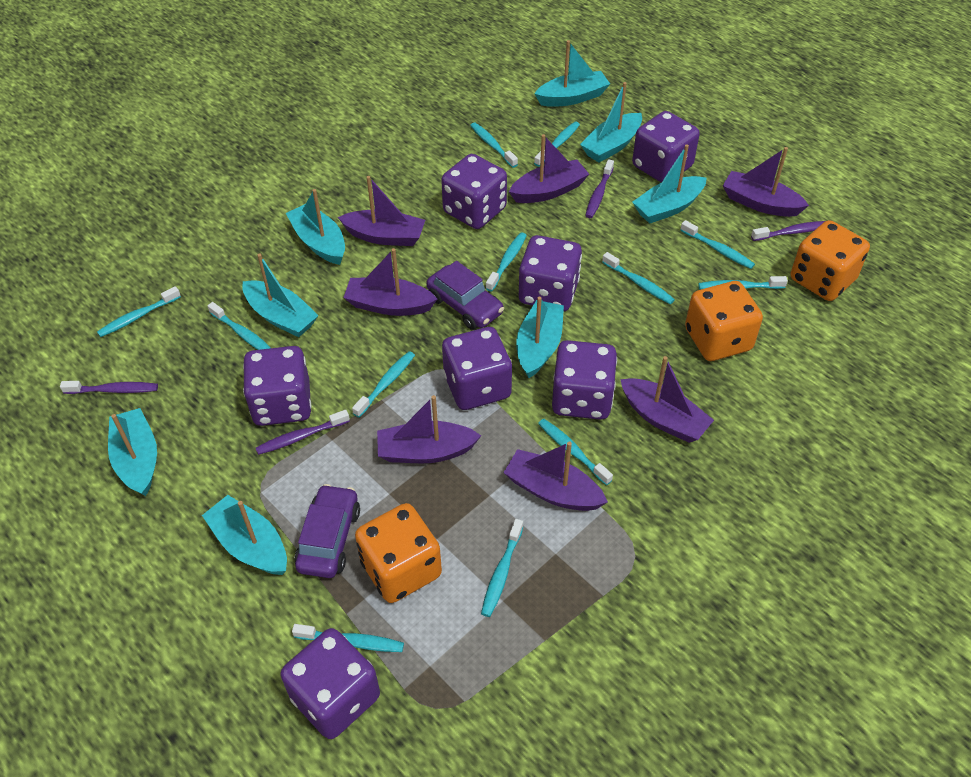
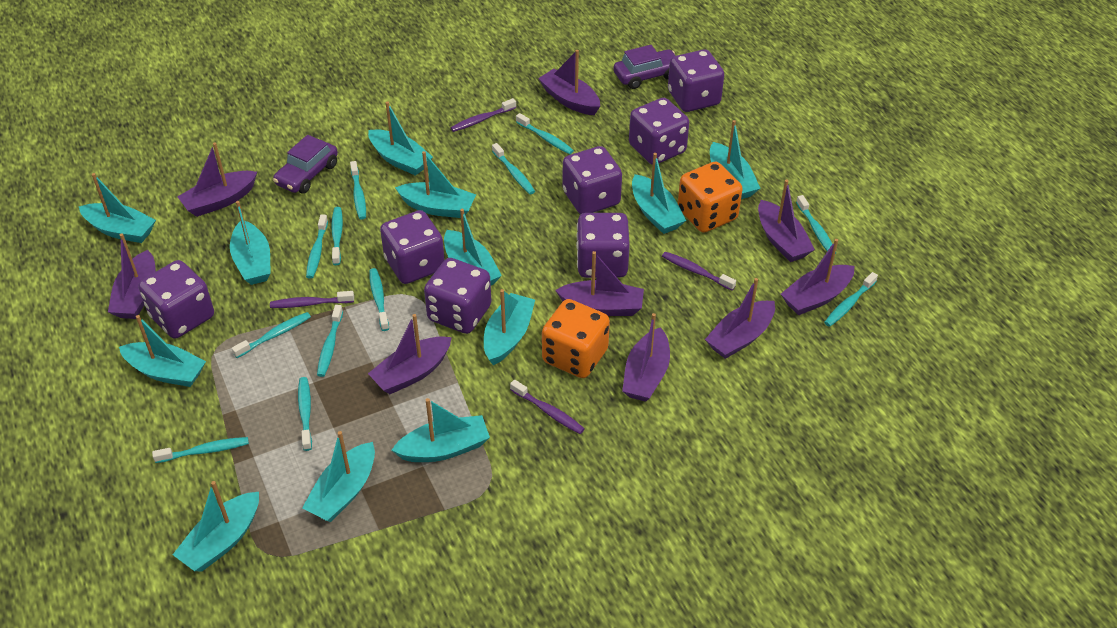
orange dice: 3 -> 2
purple boat: 7 -> 9
turquoise boat: 8 -> 12

